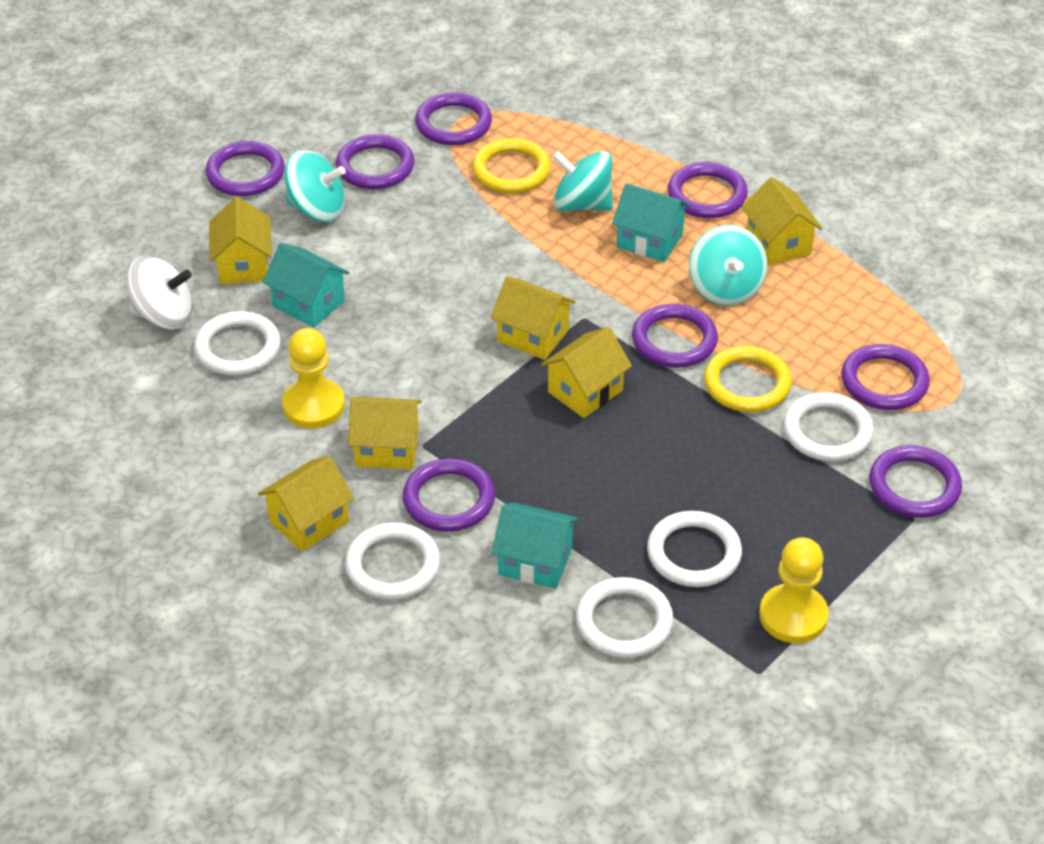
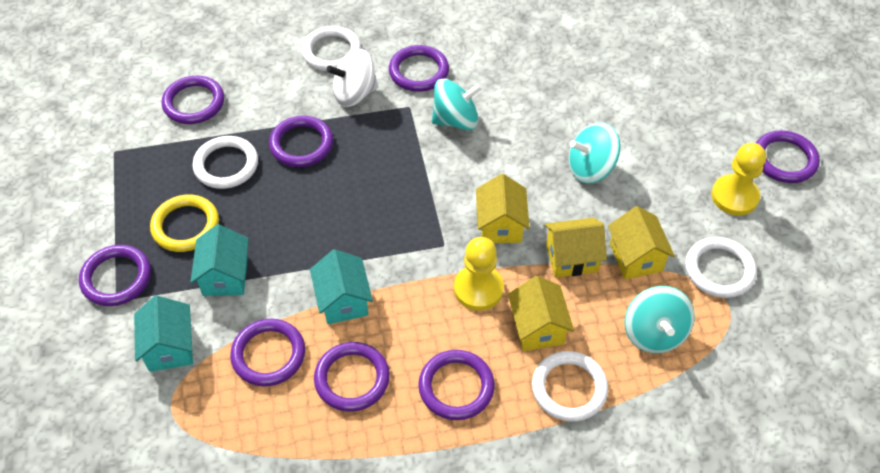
white ring: 5 -> 4
yellow house: 6 -> 4
yellow ring: 2 -> 1

